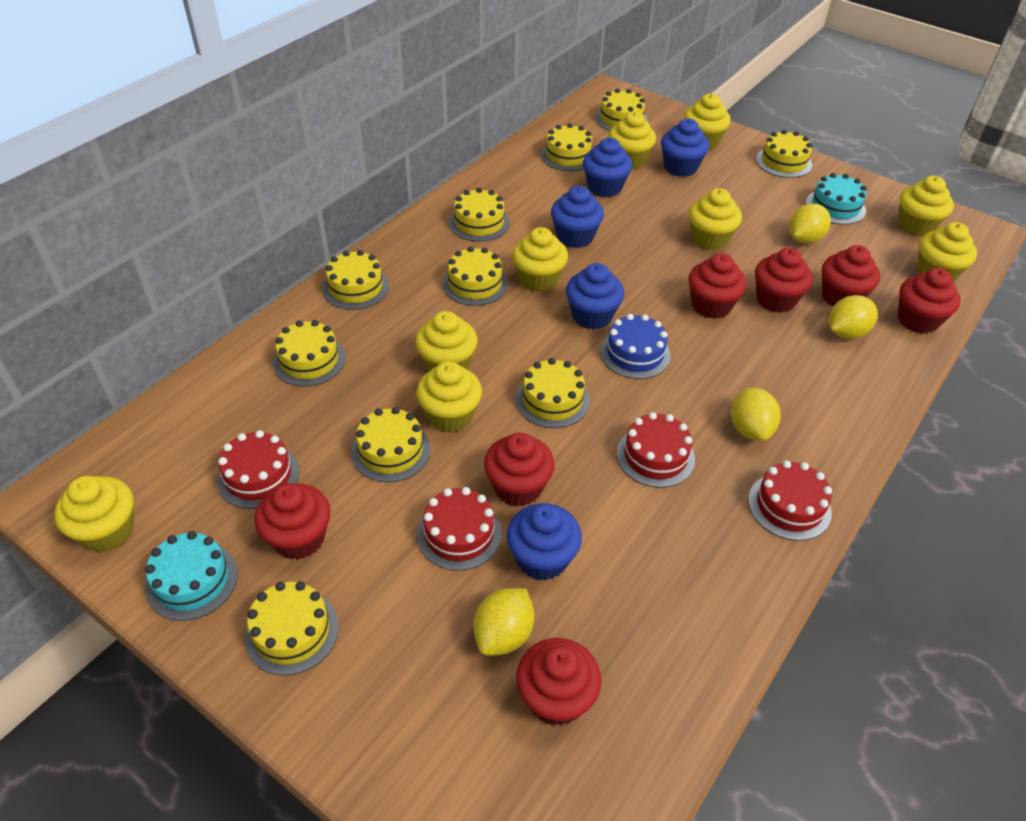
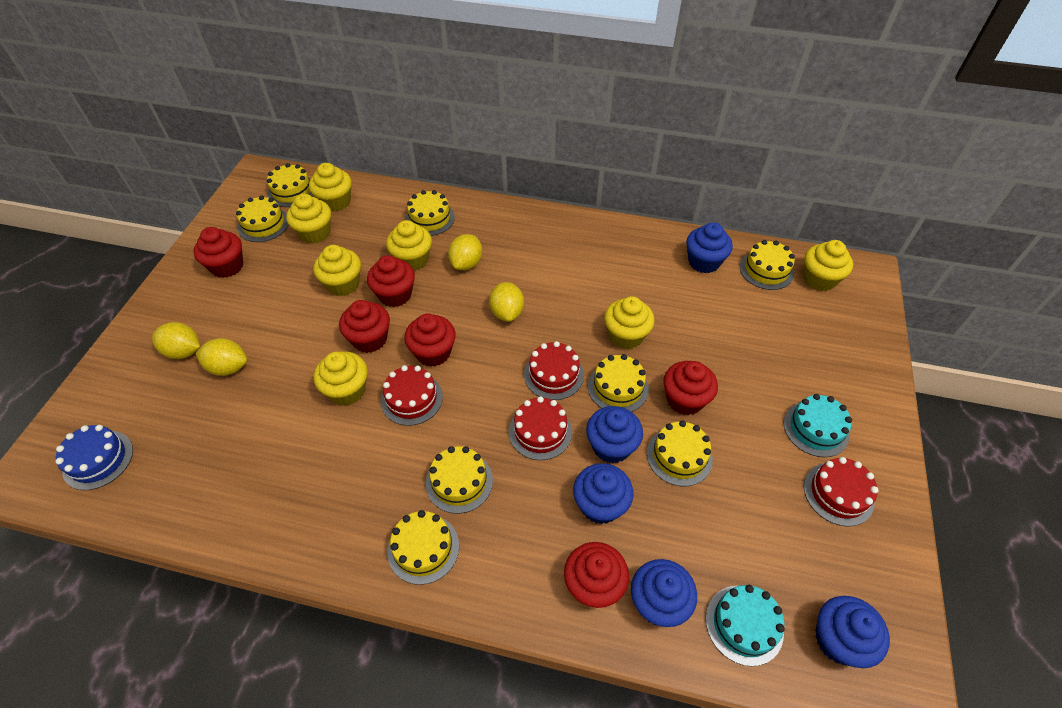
red cupcake: 7 -> 6
yellow cake: 10 -> 8
yellow cupcake: 9 -> 7

